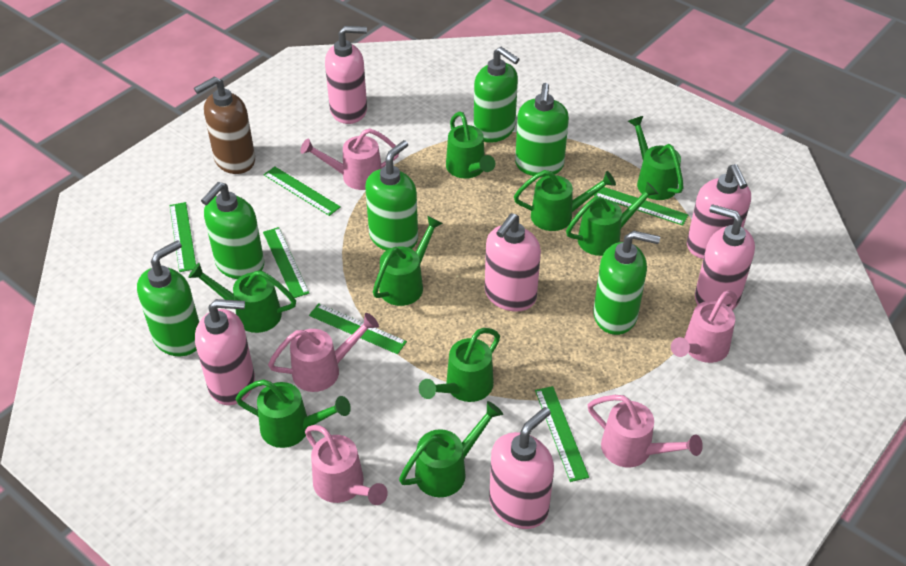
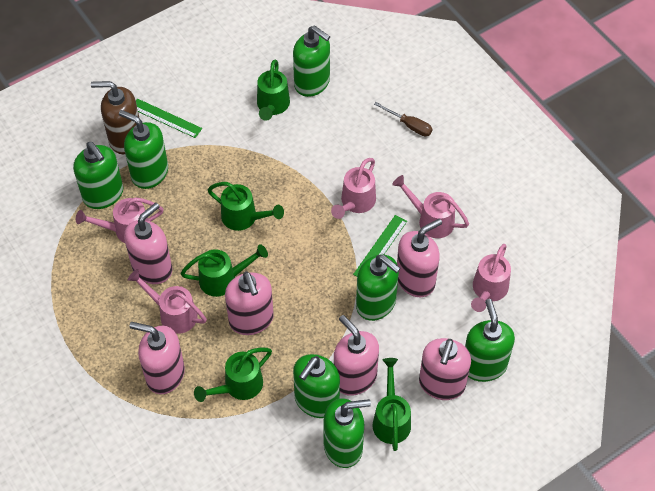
brown screwdriver: 0 -> 1
green ruler: 6 -> 2
green soap dispenser: 6 -> 7
green watering can: 9 -> 5

